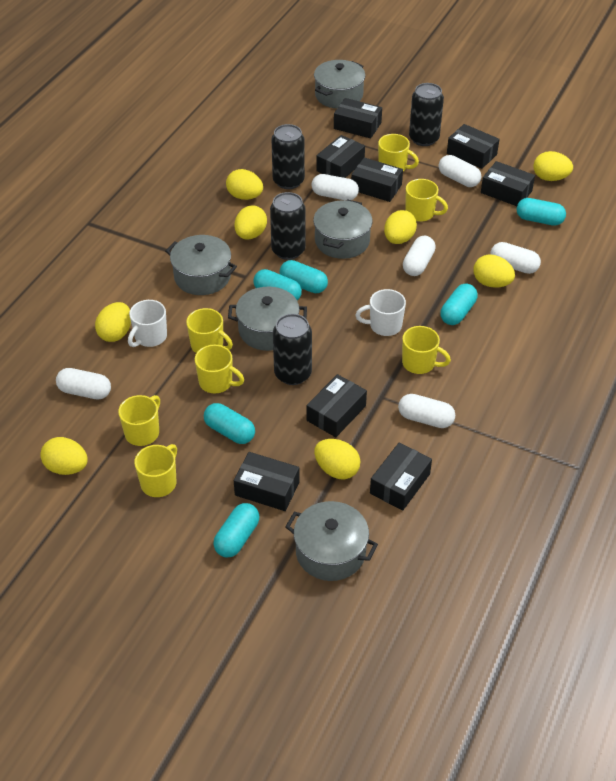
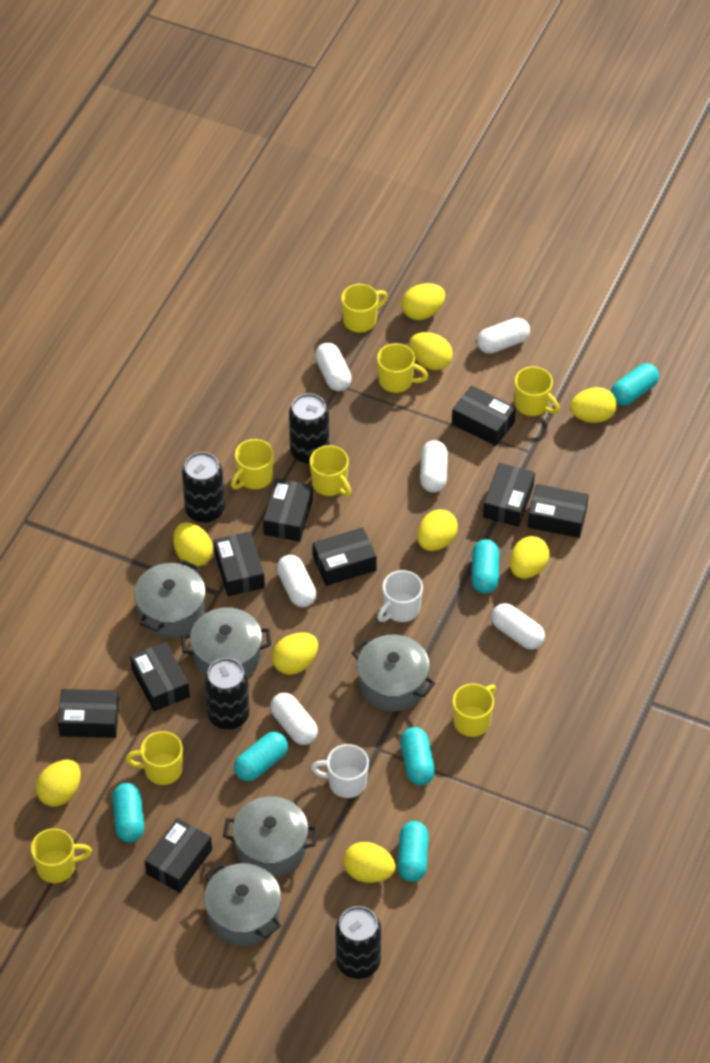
black box: 8 -> 9
yellow egg: 8 -> 9
yellow mug: 7 -> 8

